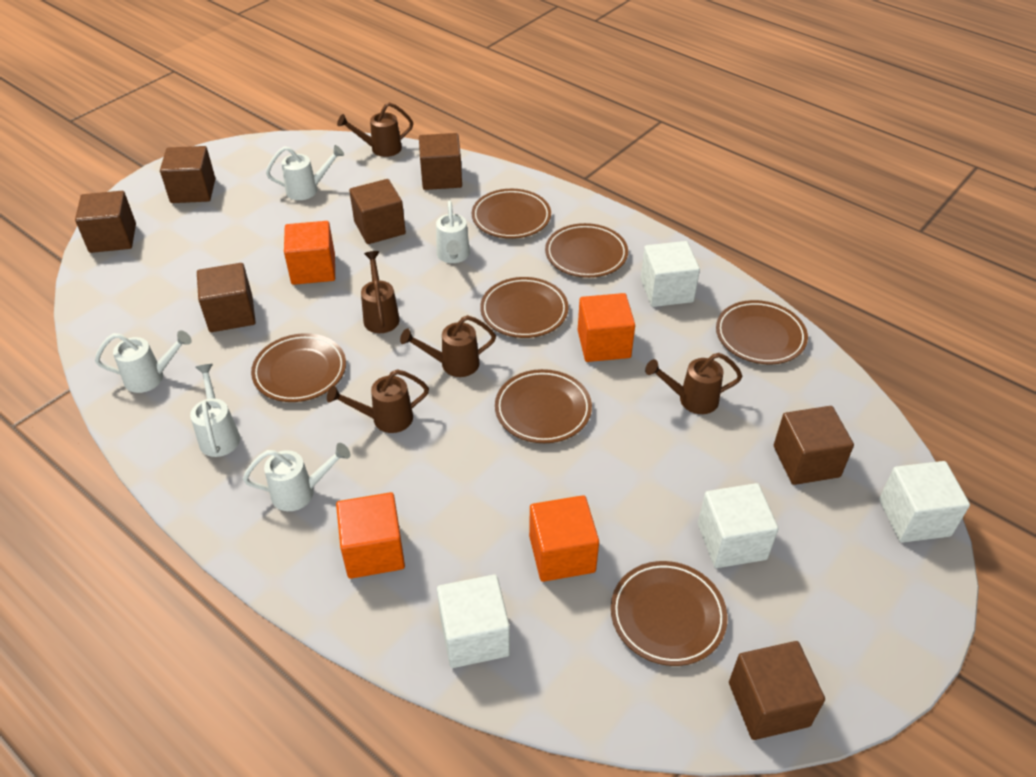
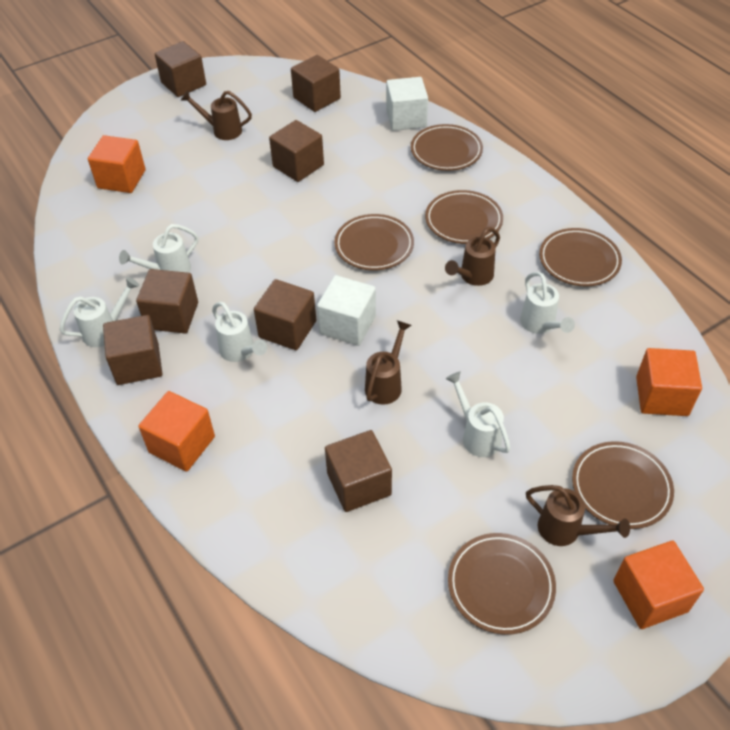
brown plate: 7 -> 6
brown watering can: 5 -> 4
white cube: 4 -> 2

